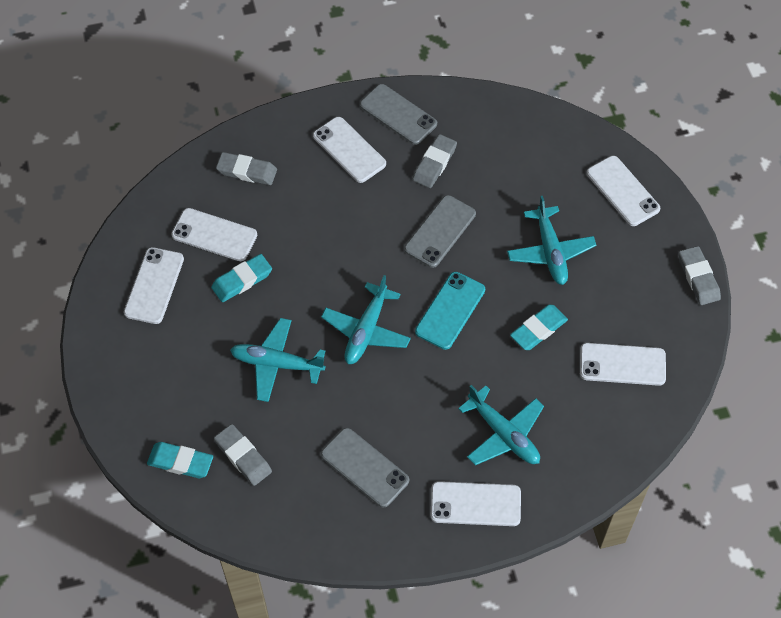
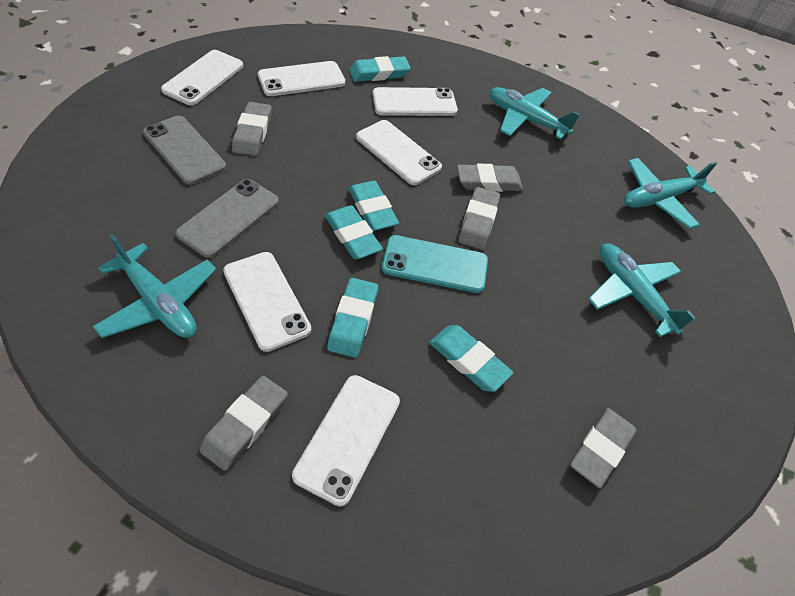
grey eraser: 4 -> 5
grey phone: 3 -> 2
turquoise eraser: 3 -> 5

